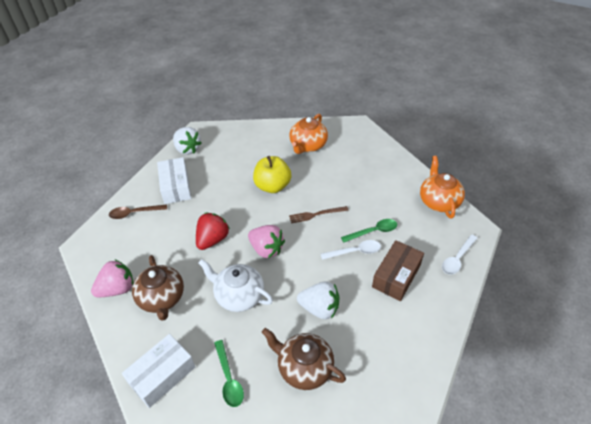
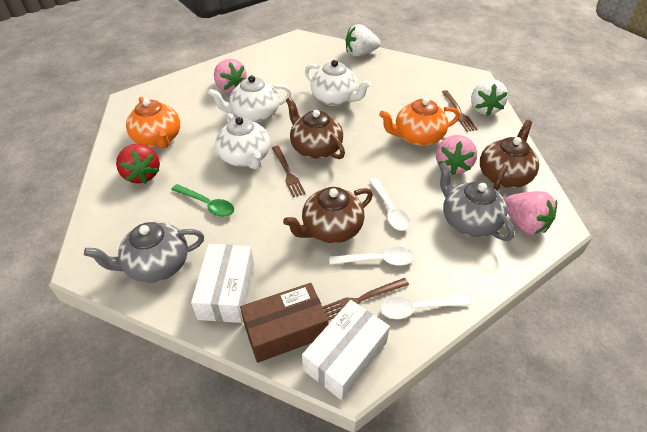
brown fork: 1 -> 3
brown spoon: 1 -> 0
brown teapot: 2 -> 3
green spoon: 2 -> 1
grey teapot: 0 -> 2
pink strawberry: 2 -> 3
white spoon: 2 -> 3
white teapot: 1 -> 3
yellow apple: 1 -> 0

